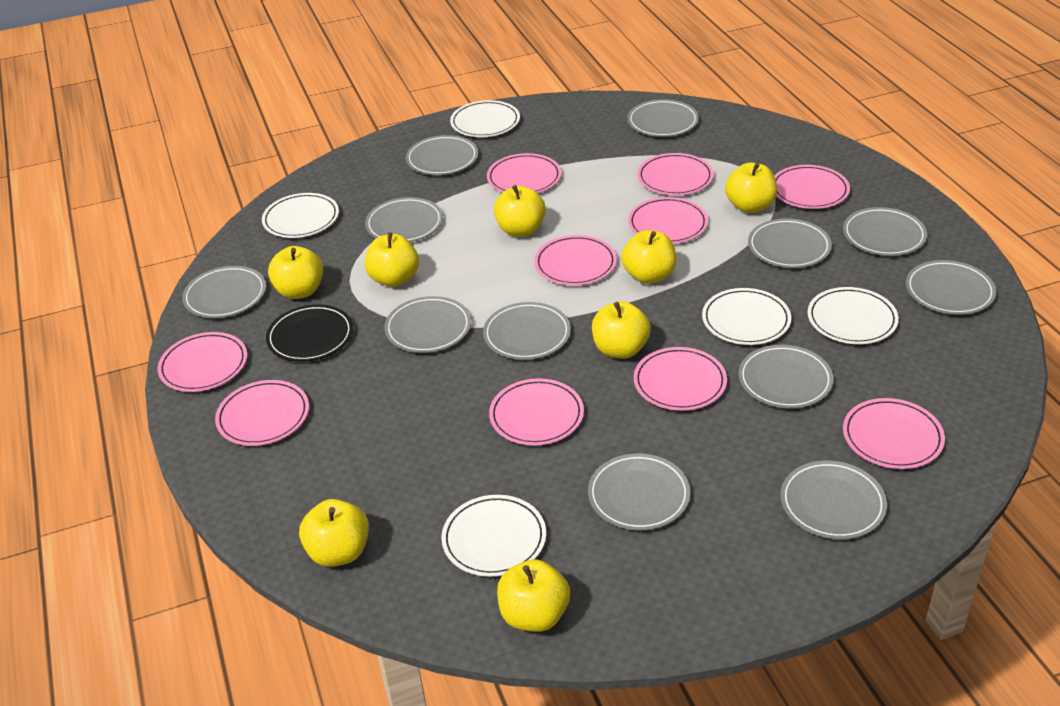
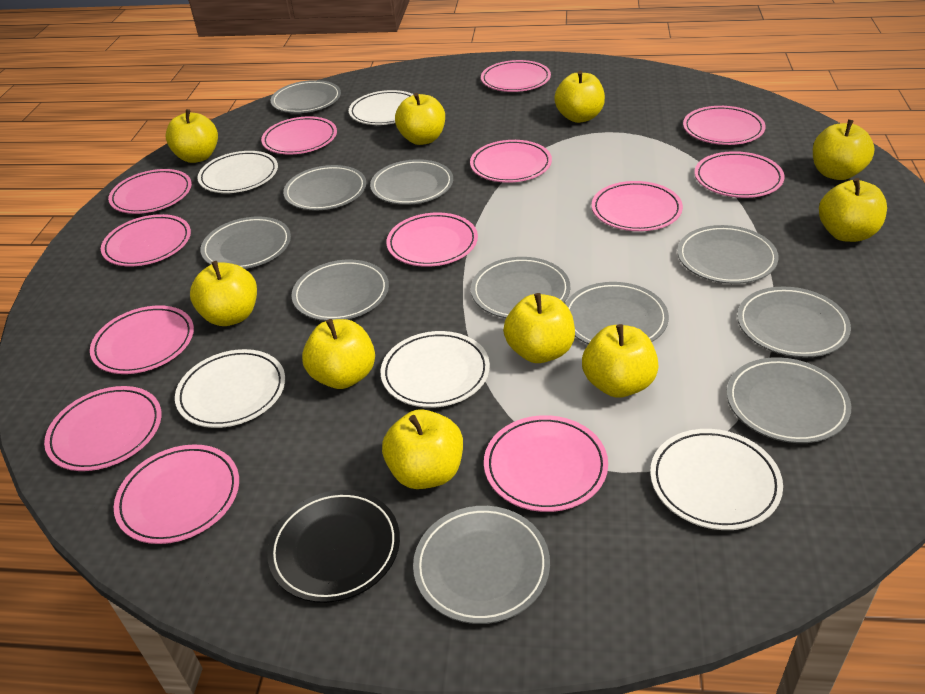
grey plate: 12 -> 11
pink plate: 10 -> 13
yellow apple: 8 -> 10

